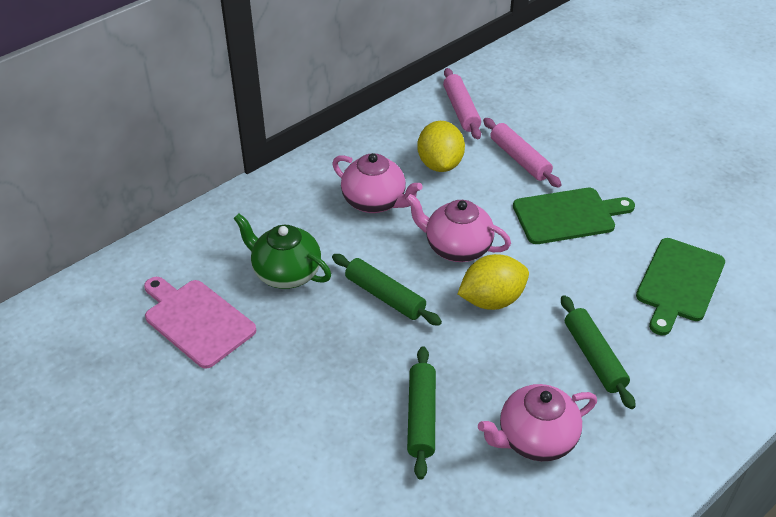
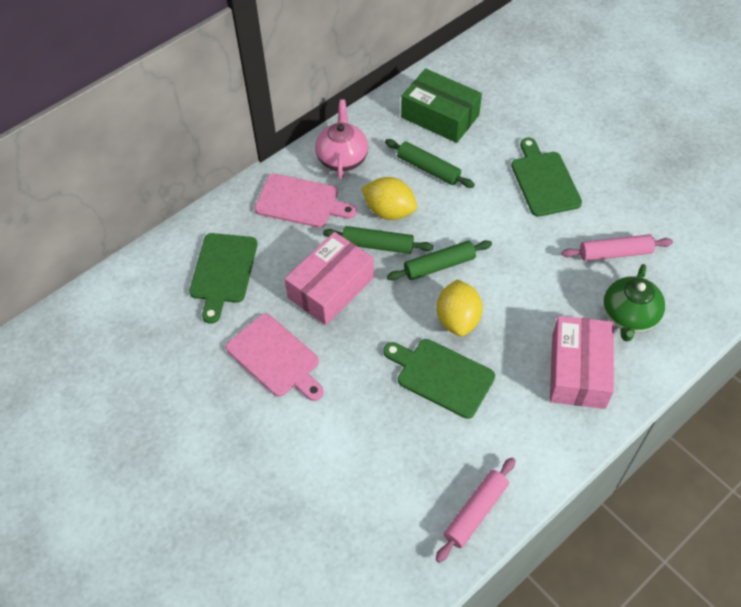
green box: 0 -> 1
green cutting board: 2 -> 3
pink box: 0 -> 2
pink cutting board: 1 -> 2
pink teapot: 3 -> 1

